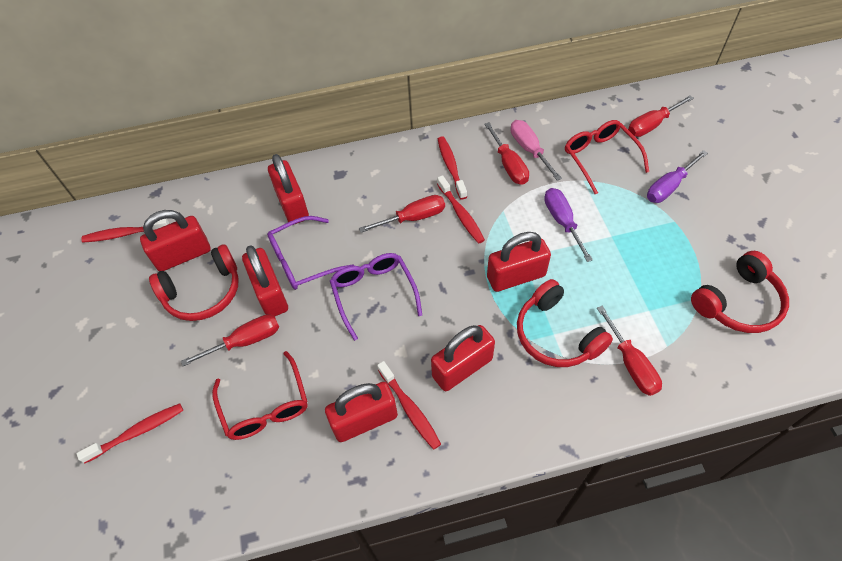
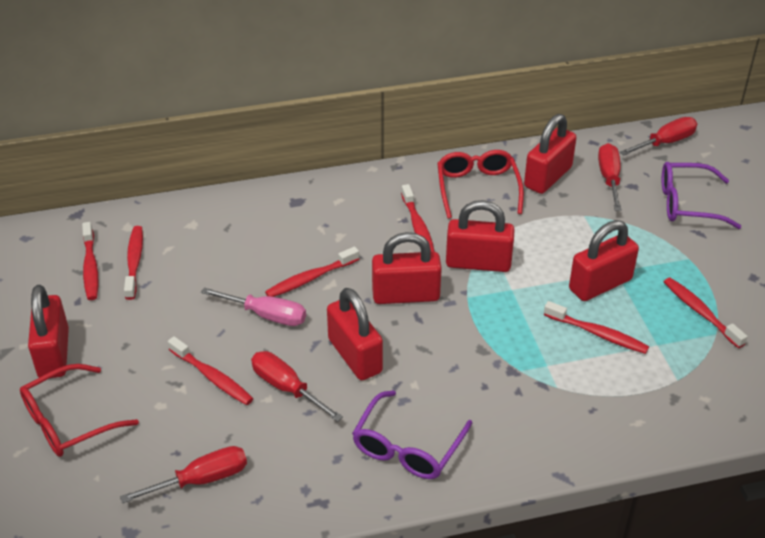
purple screwdriver: 2 -> 0
red headphones: 3 -> 0
red screwdriver: 5 -> 4
red toothbrush: 5 -> 7

